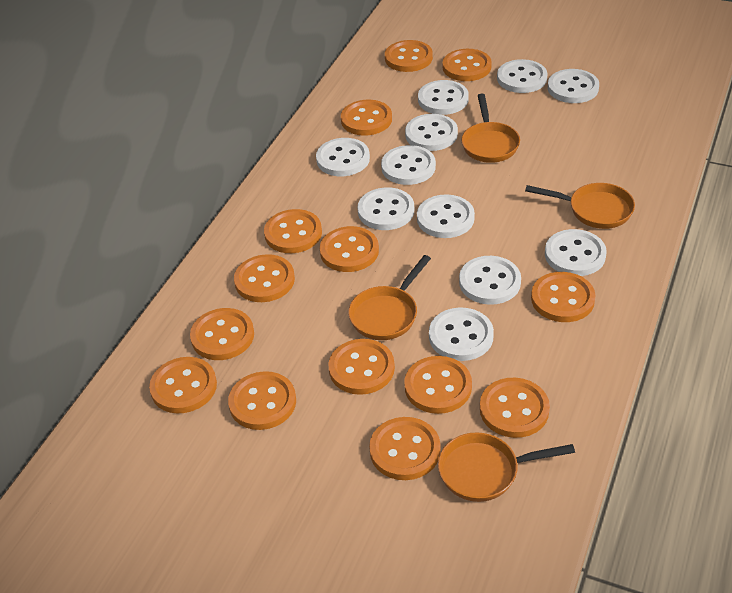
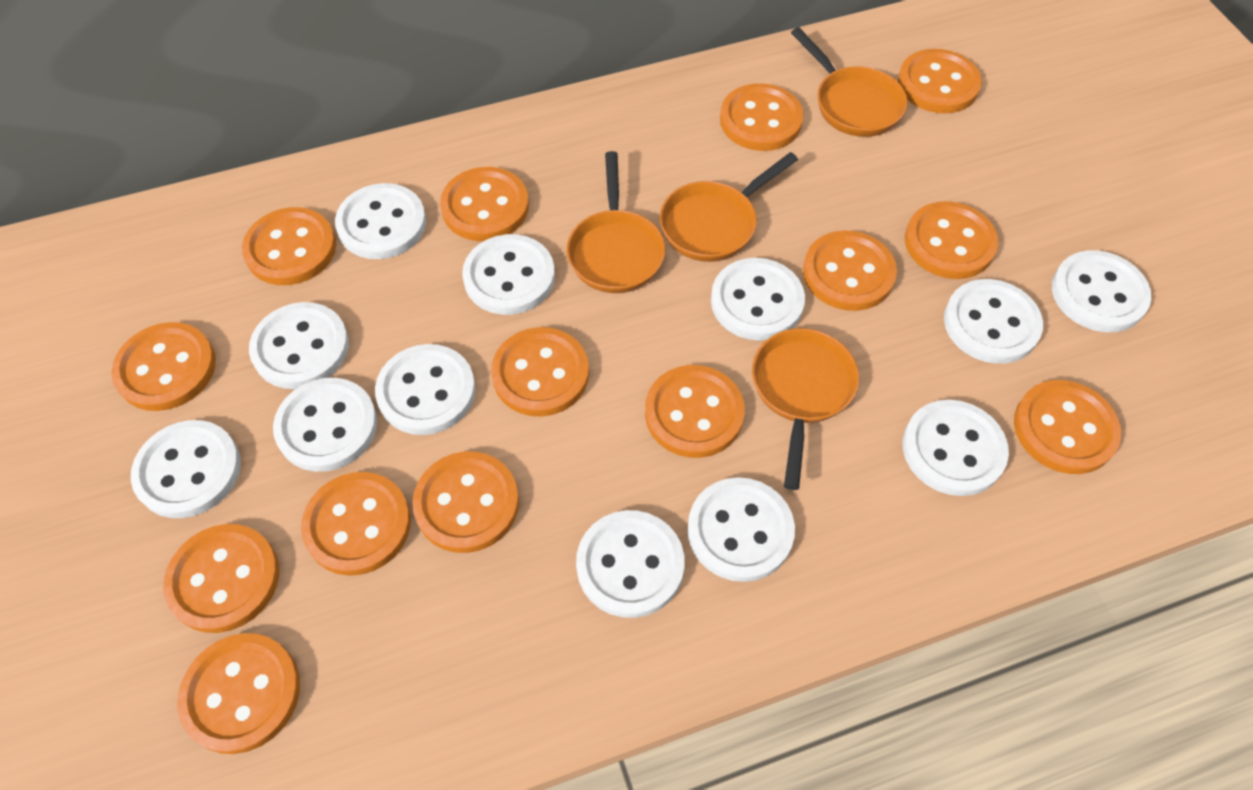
white button: 11 -> 12

